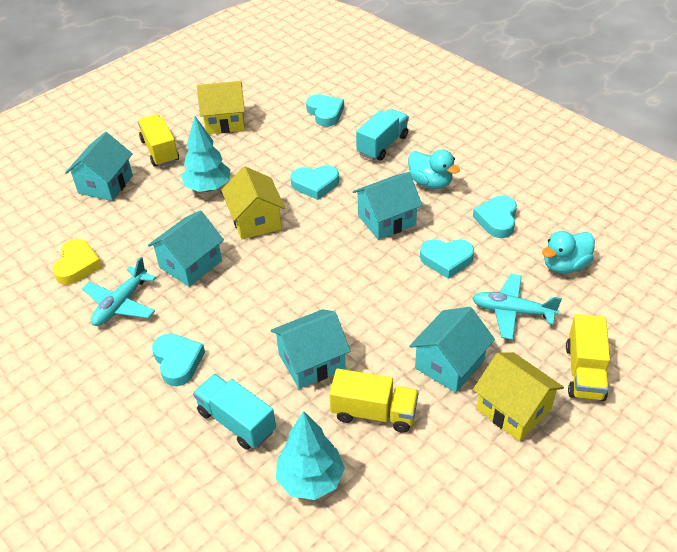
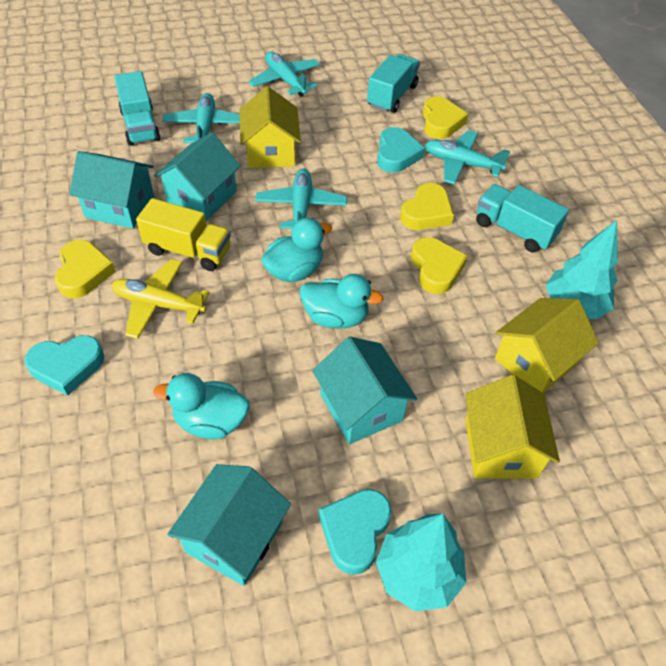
turquoise duck: 2 -> 3
turquoise heart: 5 -> 3
turquoise house: 5 -> 4
turquoise plane: 2 -> 4
turquoise truck: 2 -> 3
yellow heart: 1 -> 4
yellow plane: 0 -> 1
yellow truck: 3 -> 1

